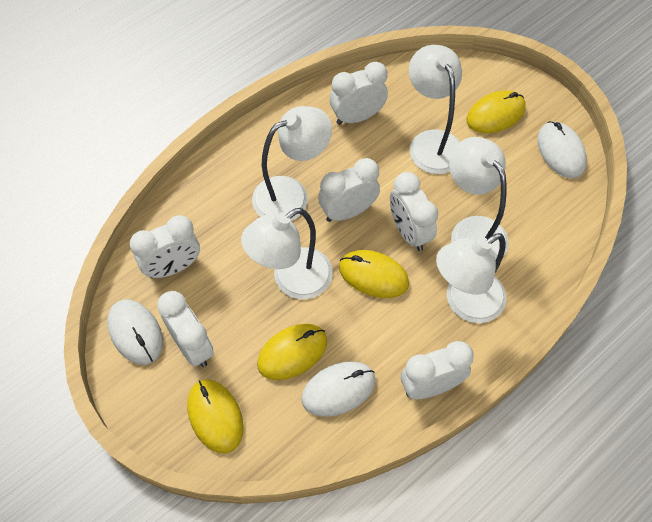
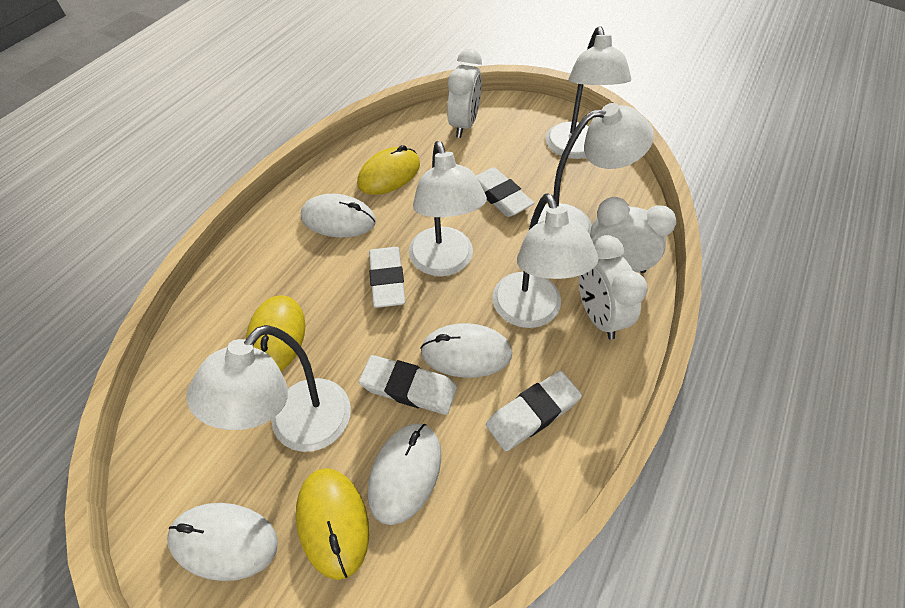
white clock: 6 -> 3
white eraser: 0 -> 4
white mouse: 3 -> 4
yellow mouse: 4 -> 3

